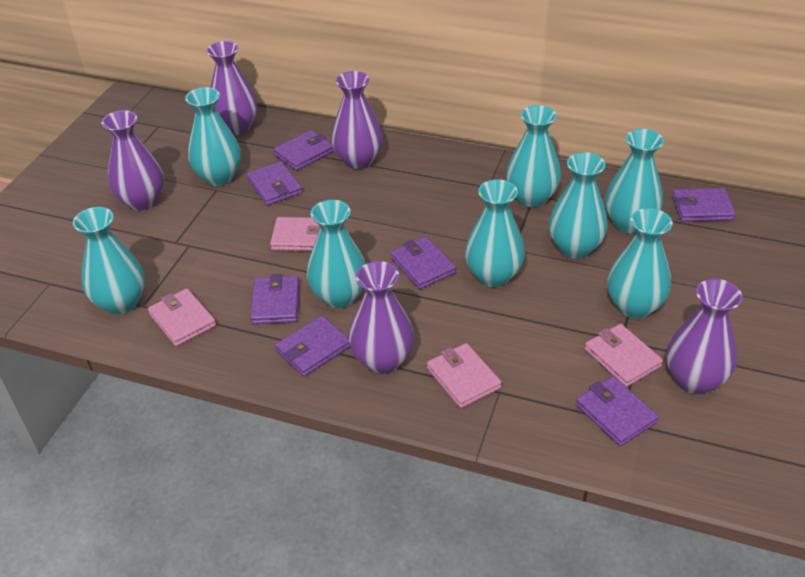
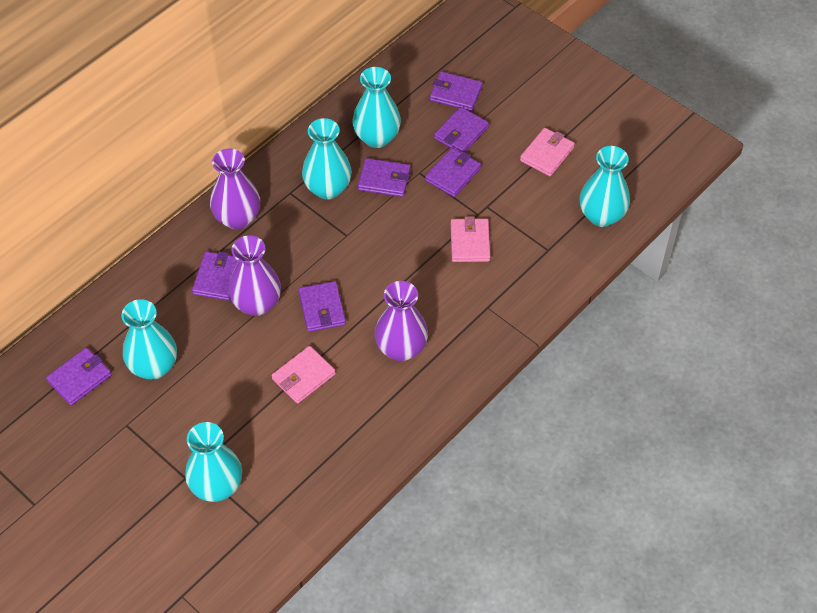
pink wallet: 4 -> 3
purple vase: 5 -> 3
turquoise vase: 8 -> 5

